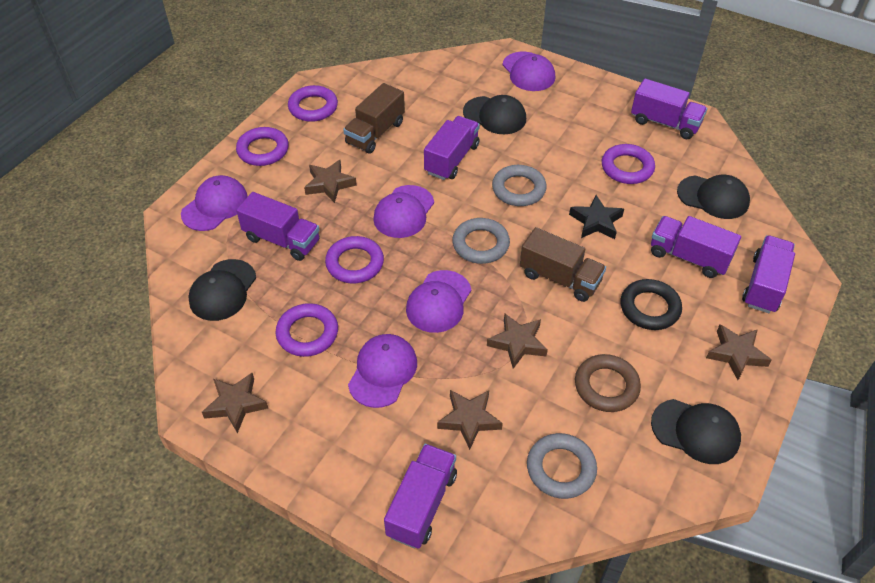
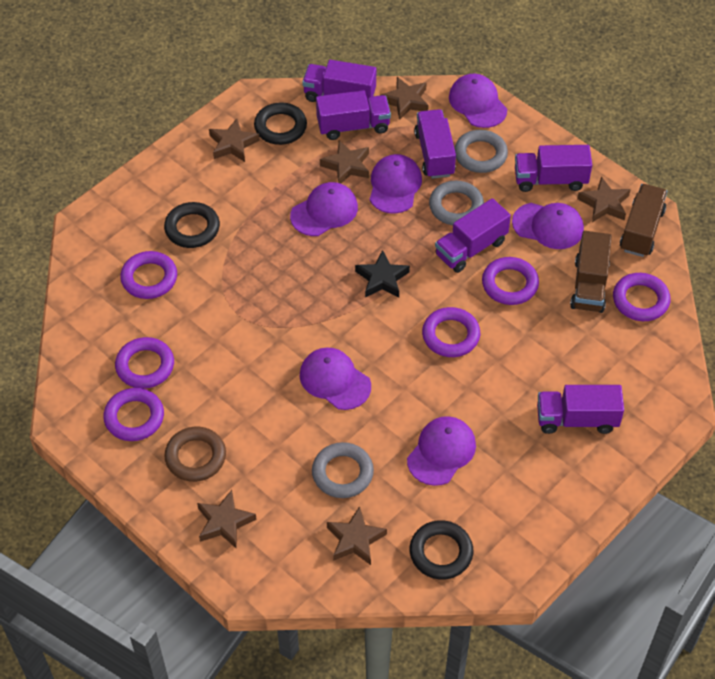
black cap: 4 -> 0
black ring: 1 -> 3
brown star: 5 -> 6
purple cap: 5 -> 6
purple ring: 5 -> 6

